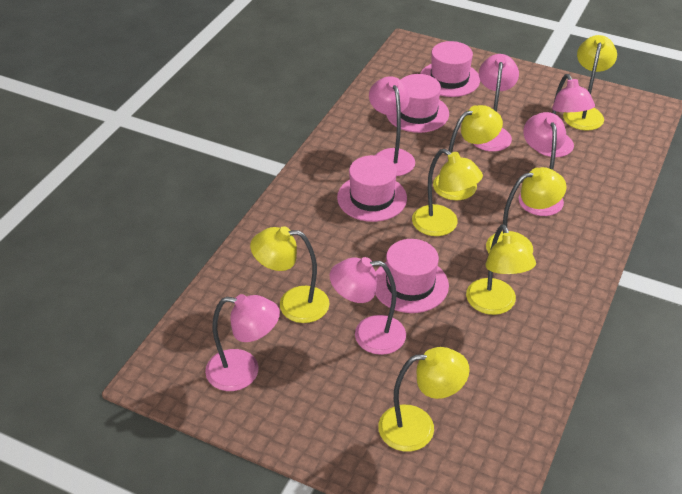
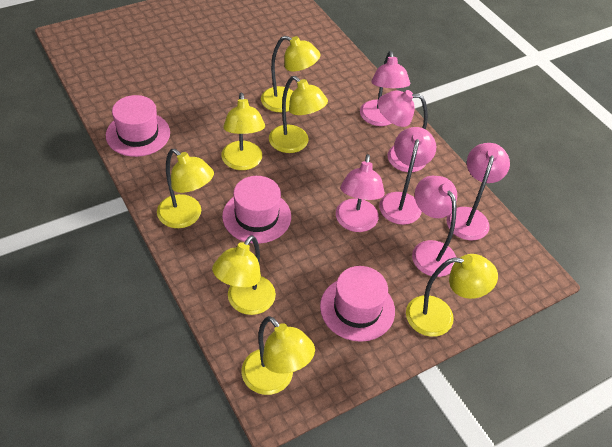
pink hat: 4 -> 3

